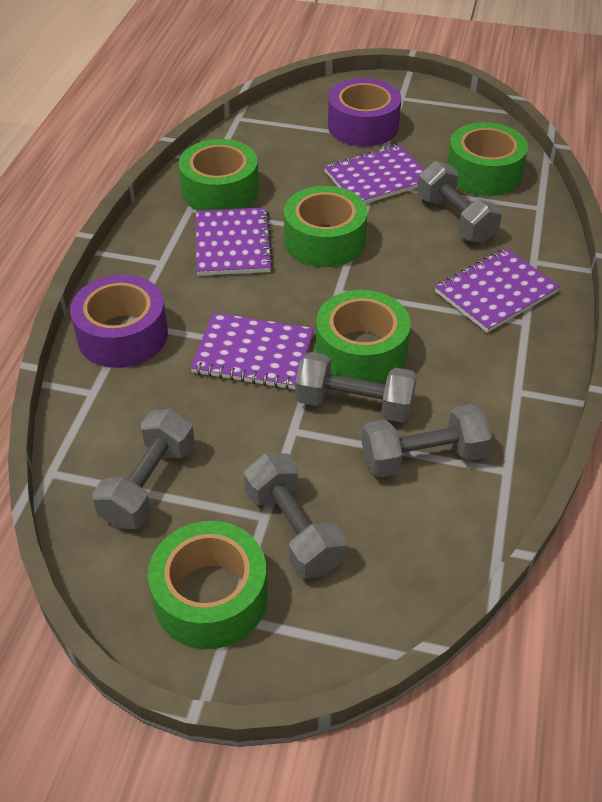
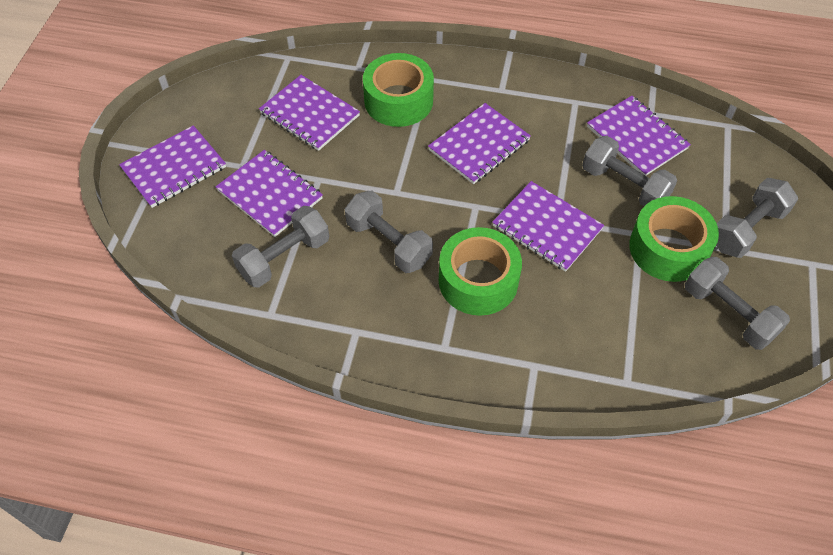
green tape: 5 -> 3
purple notebook: 4 -> 6
purple tape: 2 -> 0

